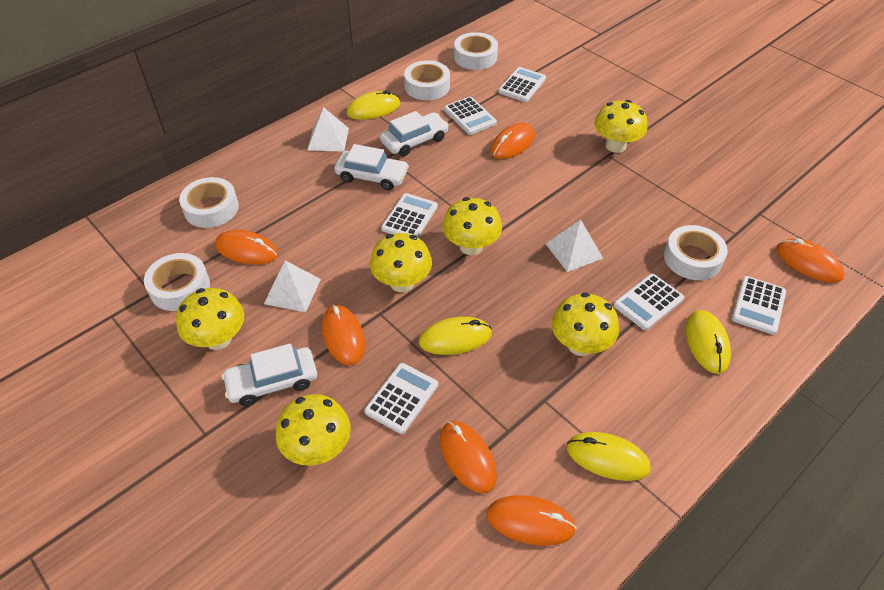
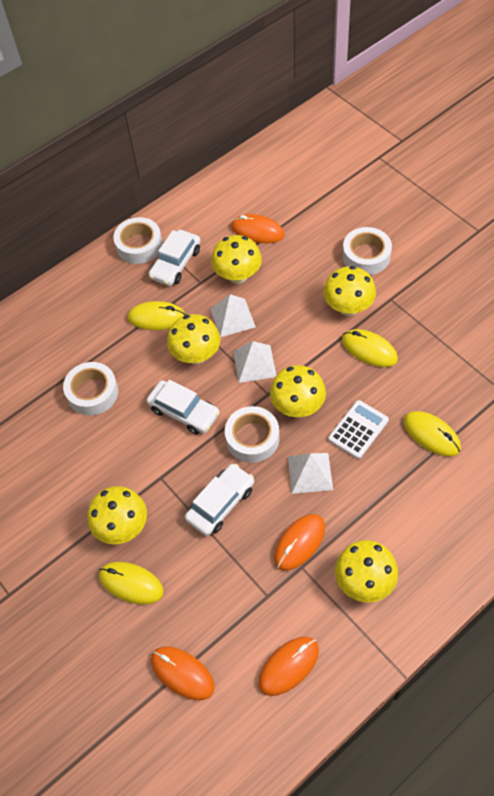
orange mouse: 6 -> 4
white calculator: 6 -> 1
white tape: 5 -> 4

